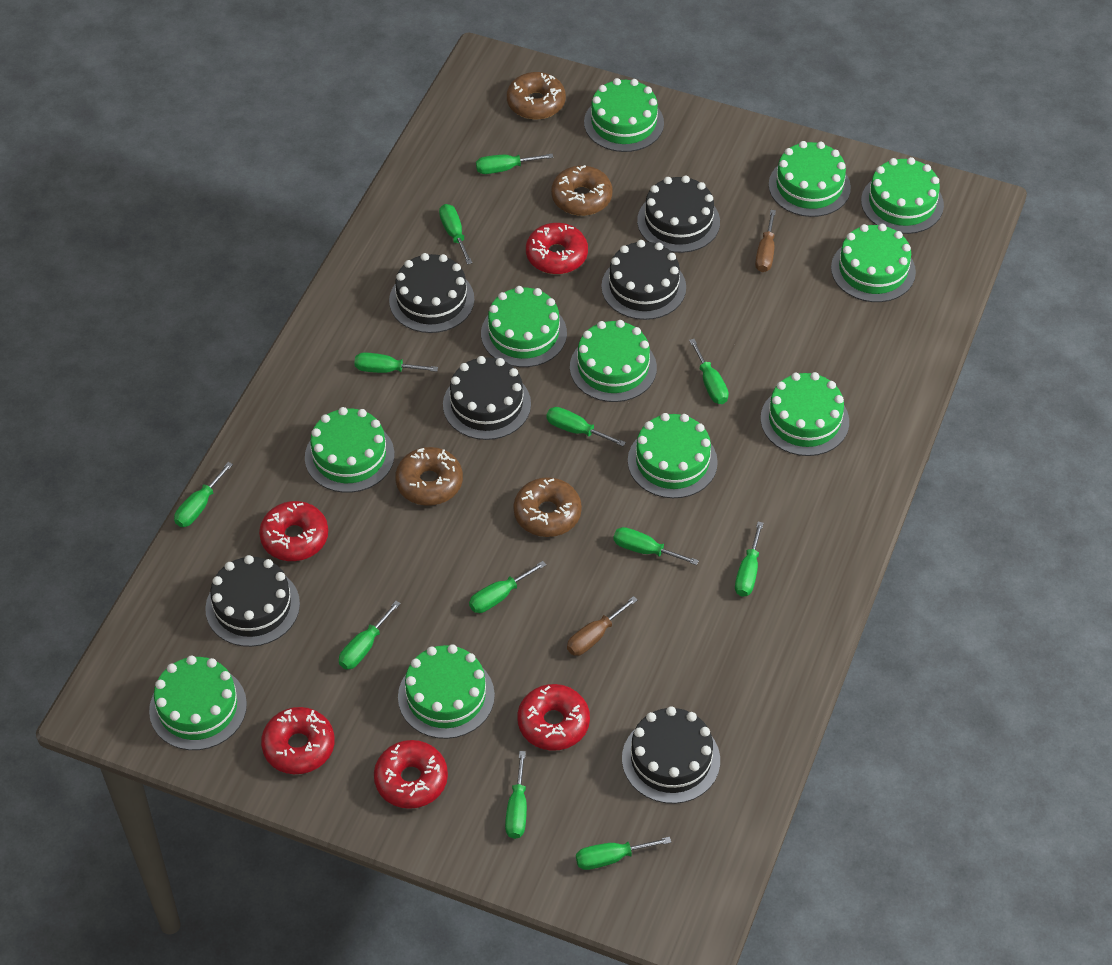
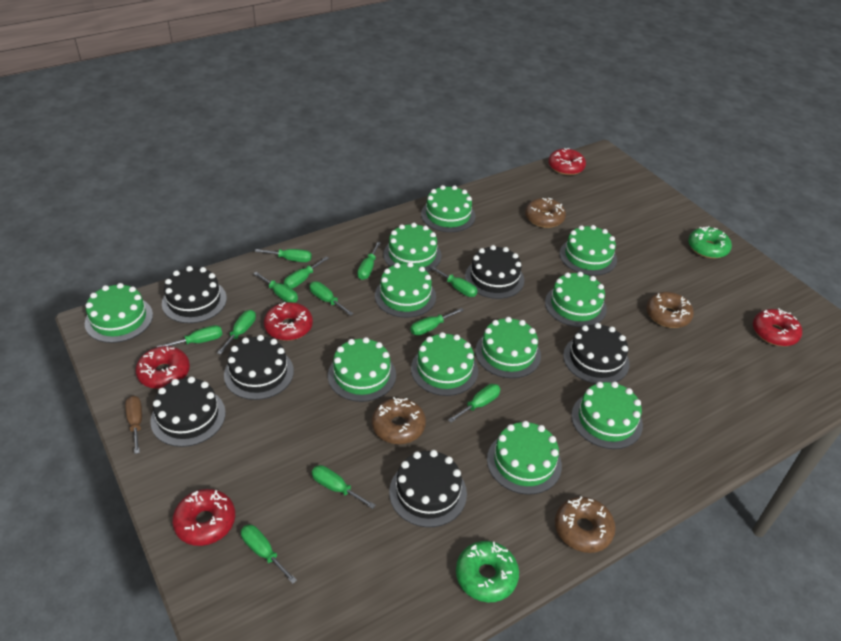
brown screwdriver: 2 -> 1
green donut: 0 -> 2

